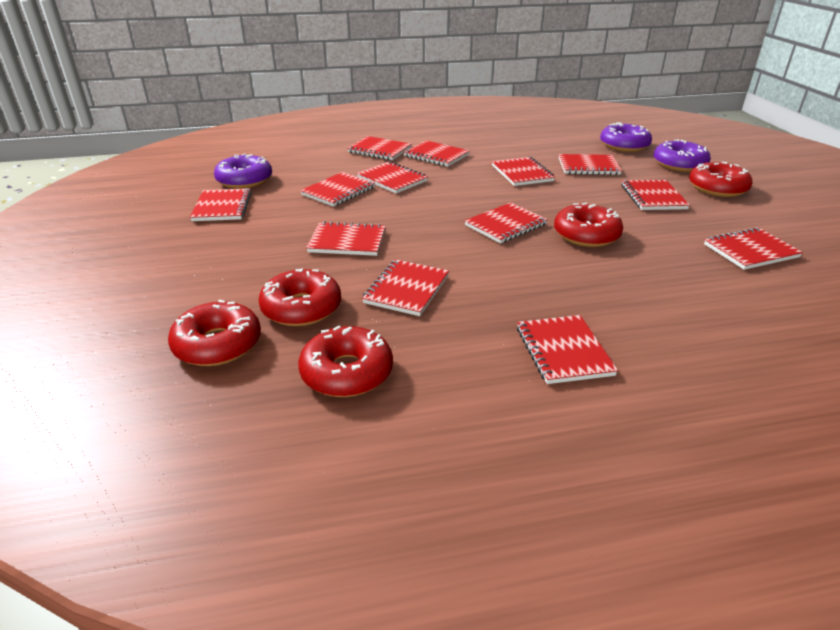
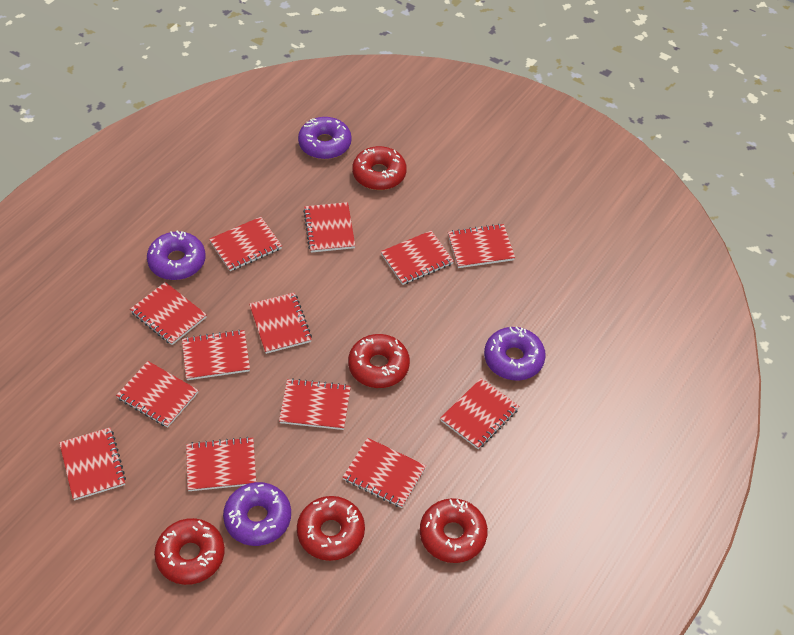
purple donut: 3 -> 4

